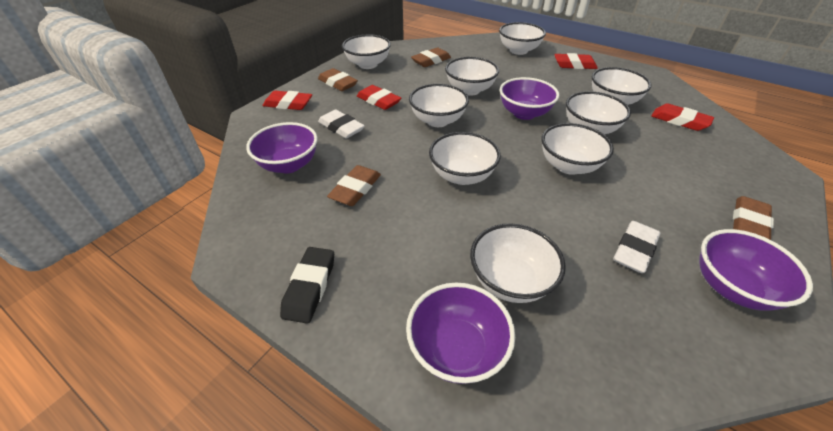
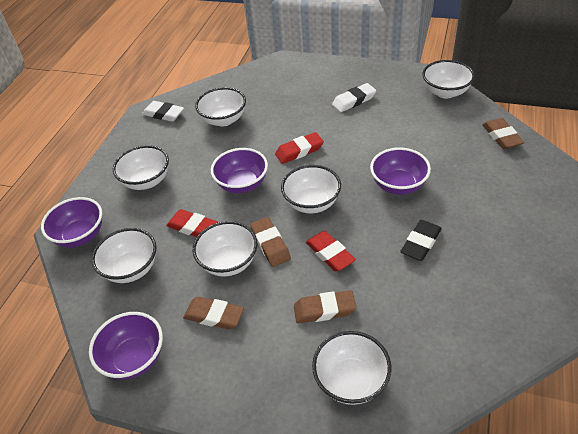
red eraser: 4 -> 3
white bowl: 9 -> 7

